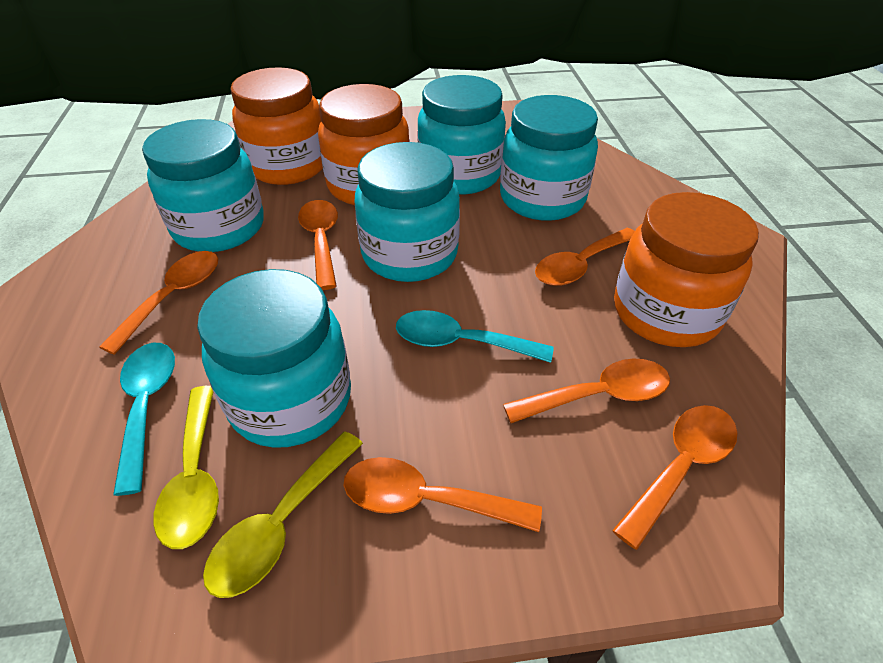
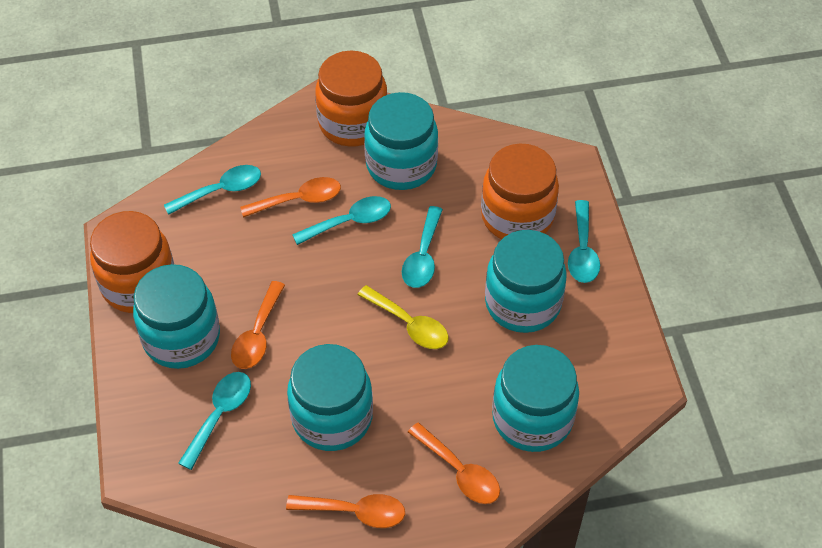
orange spoon: 6 -> 4
turquoise spoon: 2 -> 5
yellow spoon: 2 -> 1

